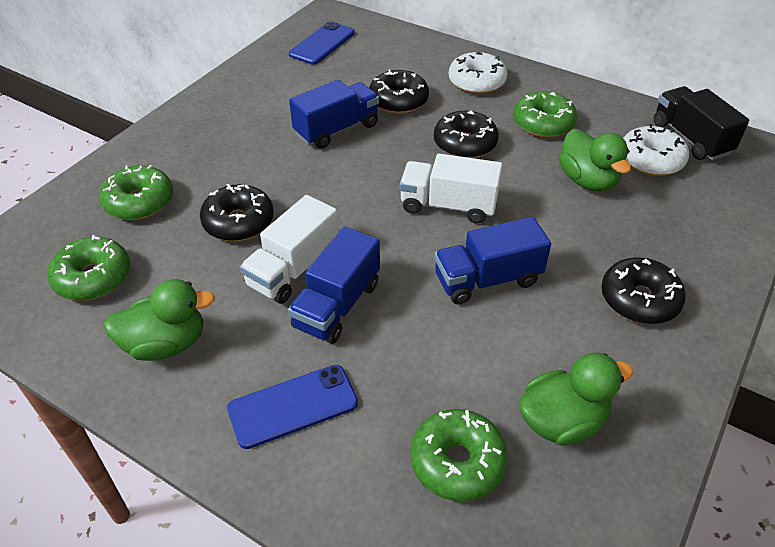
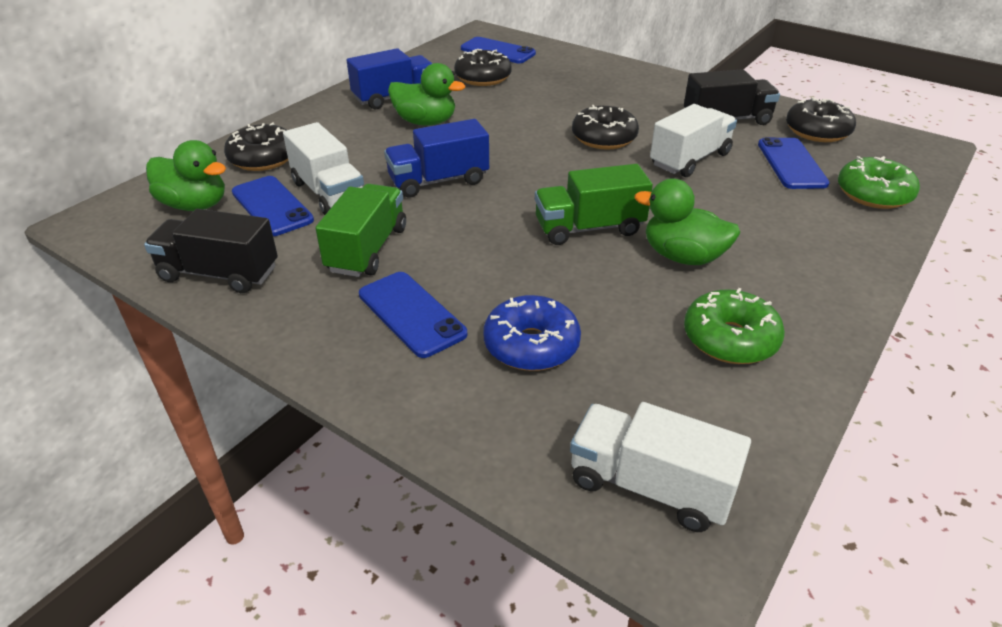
black truck: 1 -> 2
blue donut: 0 -> 1
blue phone: 2 -> 4
blue truck: 3 -> 2
green donut: 4 -> 2
green truck: 0 -> 2
white donut: 2 -> 0
white truck: 2 -> 3

